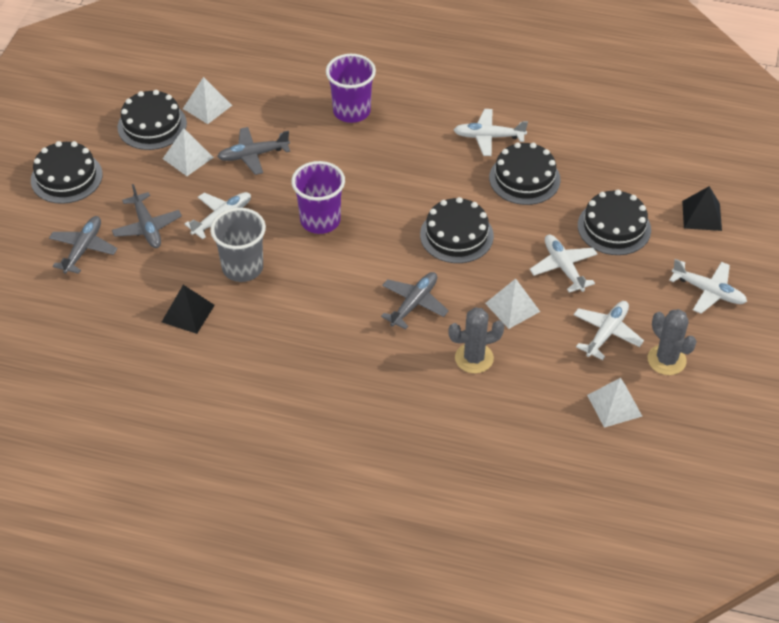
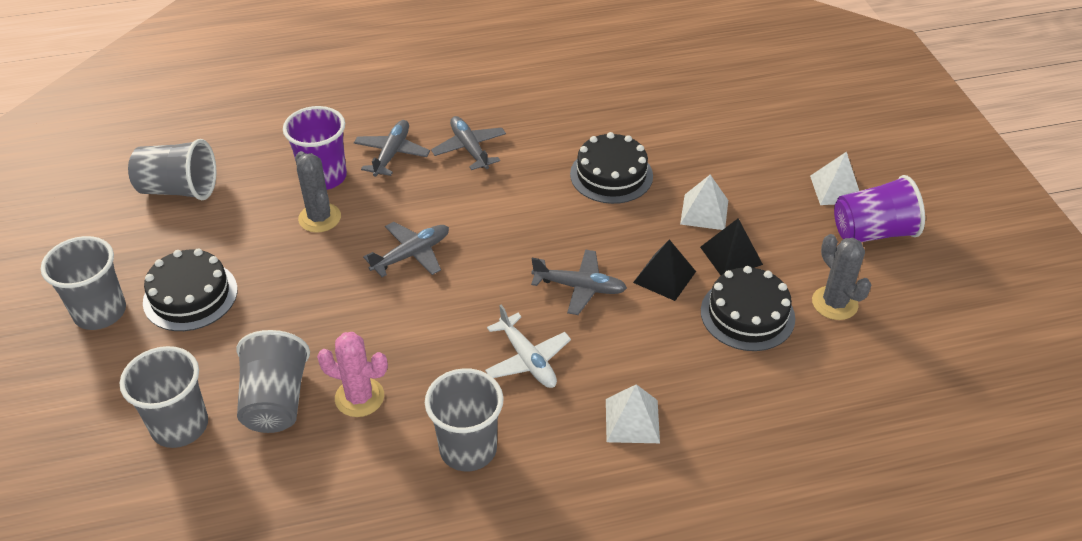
black cake: 5 -> 3
grey cup: 1 -> 5
pink cactus: 0 -> 1
white plane: 5 -> 1
white pyramid: 4 -> 3

